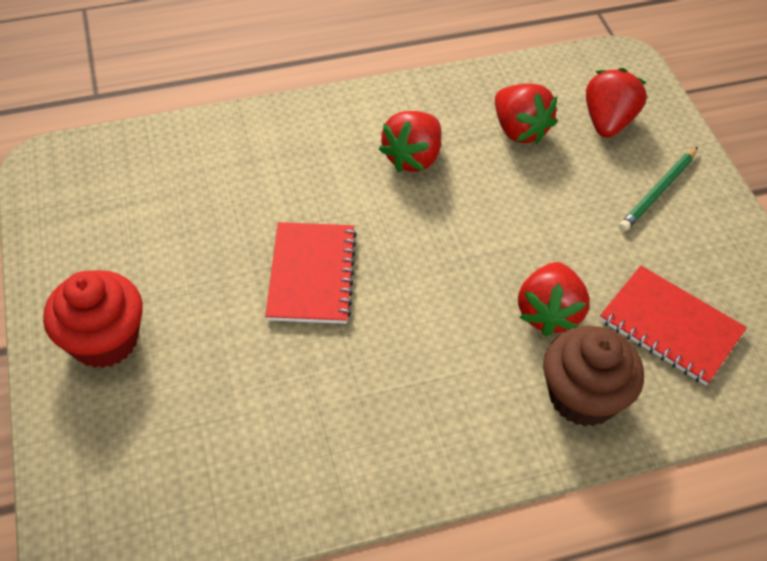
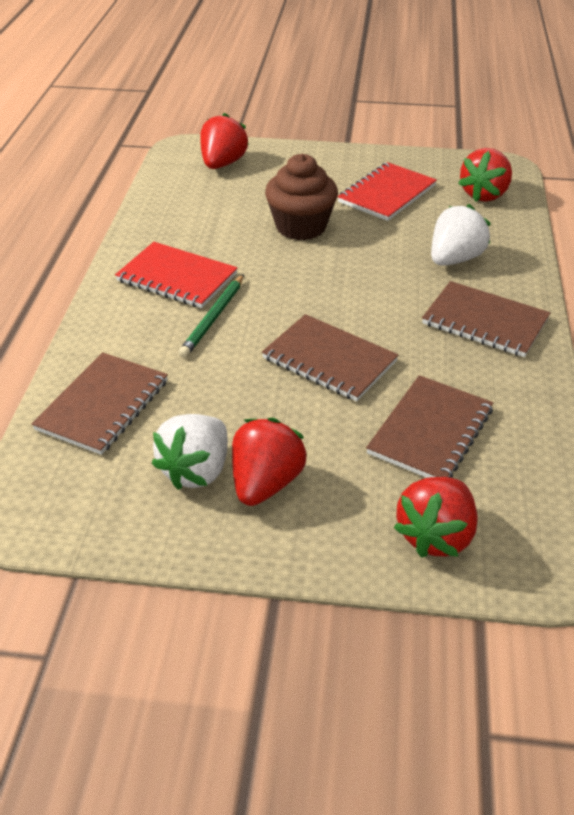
brown notebook: 0 -> 4
red cupcake: 1 -> 0
white strawberry: 0 -> 2

